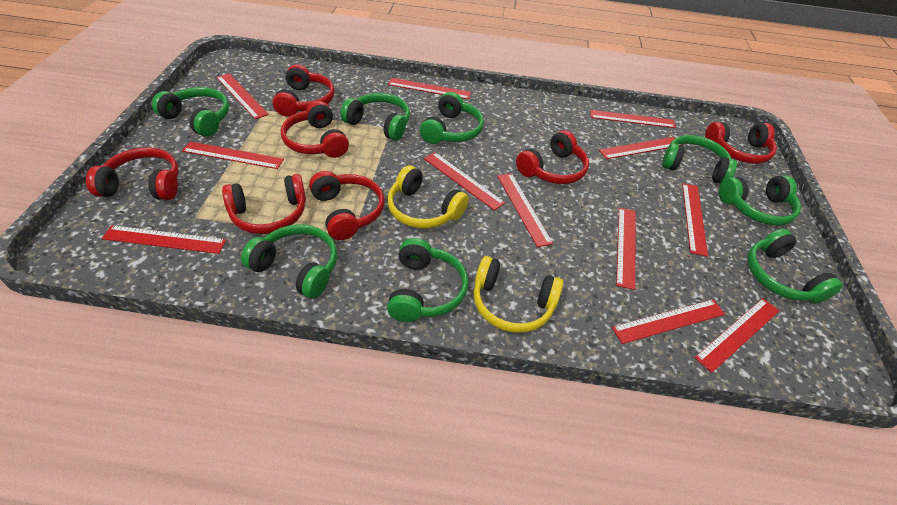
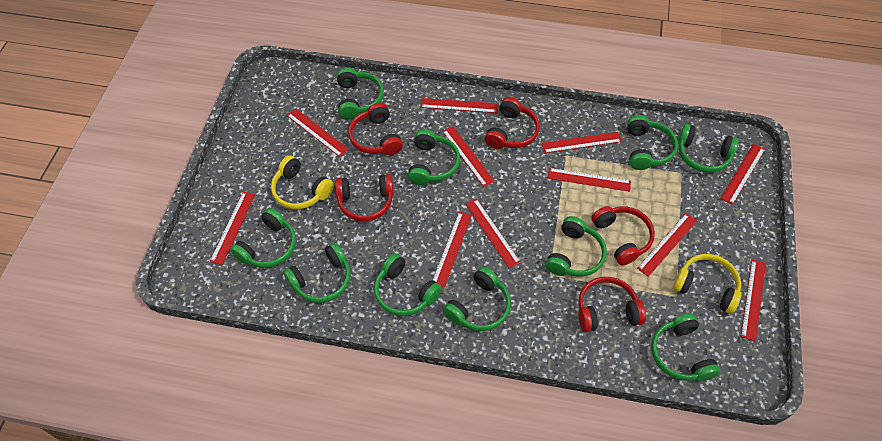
green headphones: 8 -> 10
red headphones: 7 -> 5
red ruler: 12 -> 11

